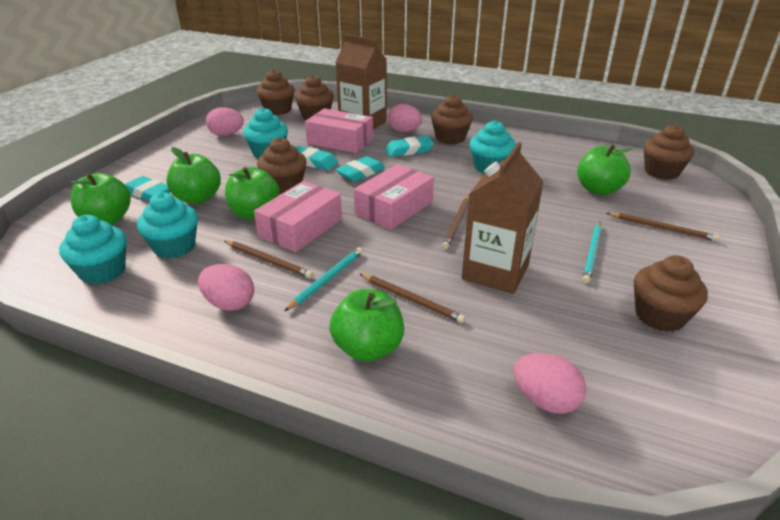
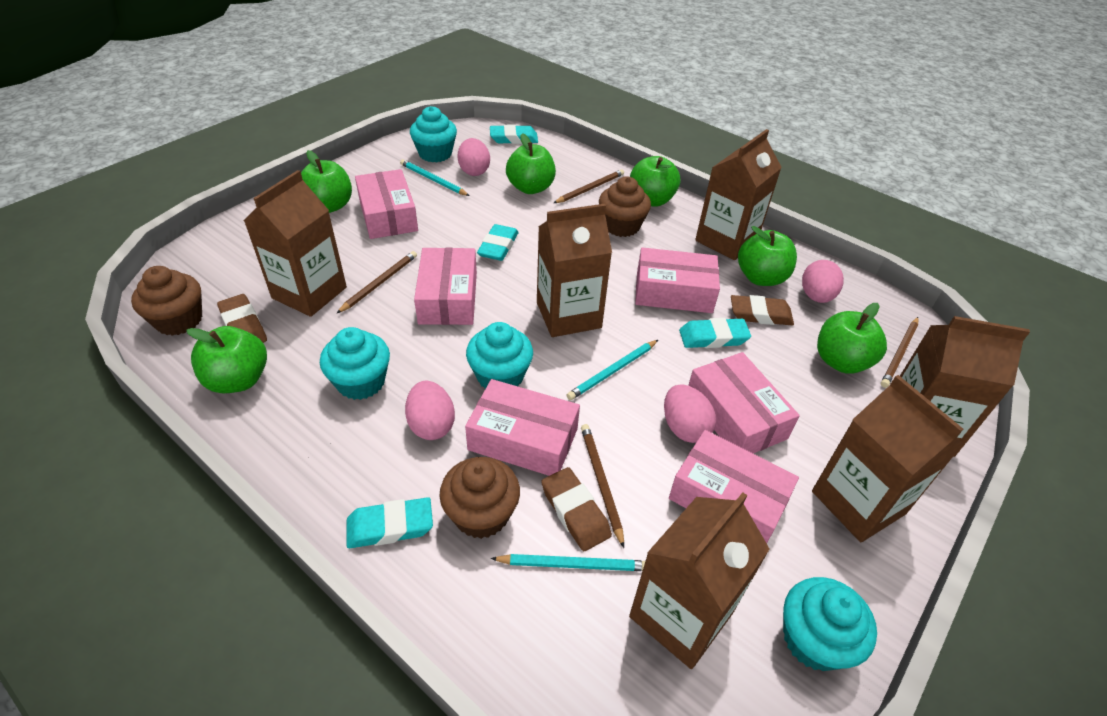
brown carton: 2 -> 6
brown cupcake: 6 -> 3
brown eraser: 0 -> 3
green apple: 5 -> 6
pink box: 3 -> 6
turquoise pencil: 2 -> 3

